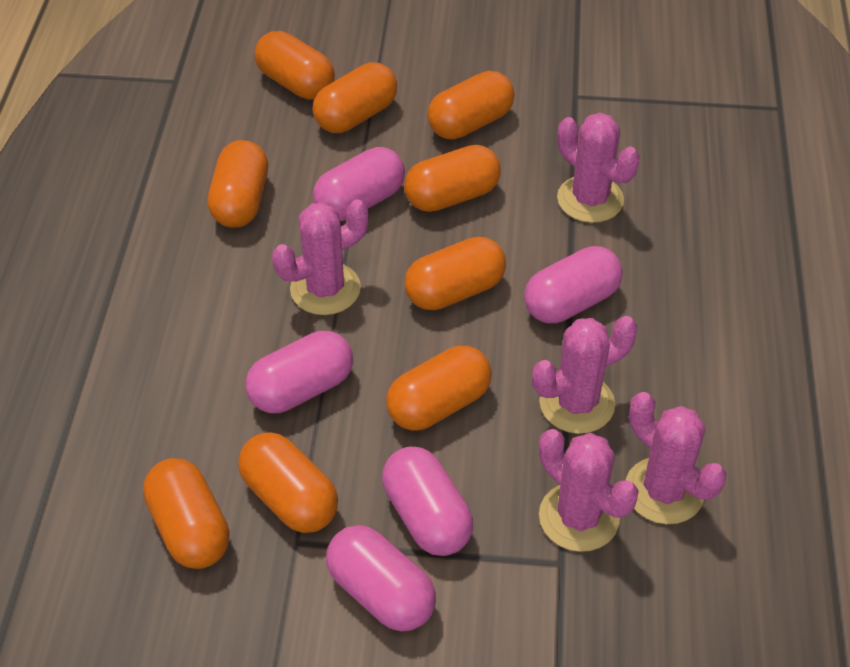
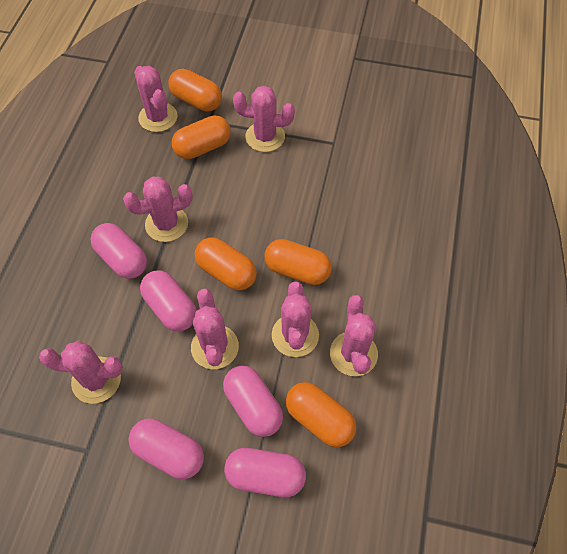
orange capsule: 9 -> 5
pink cactus: 5 -> 7

